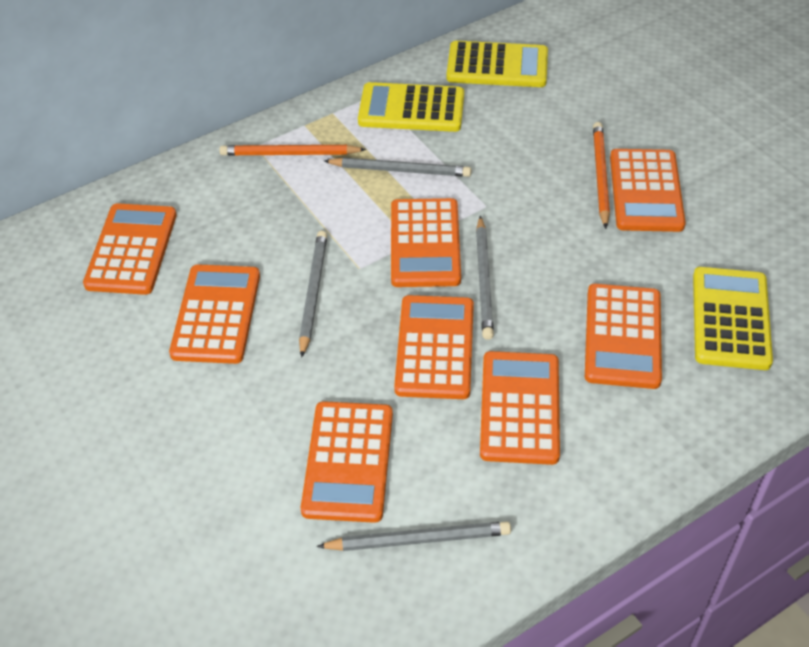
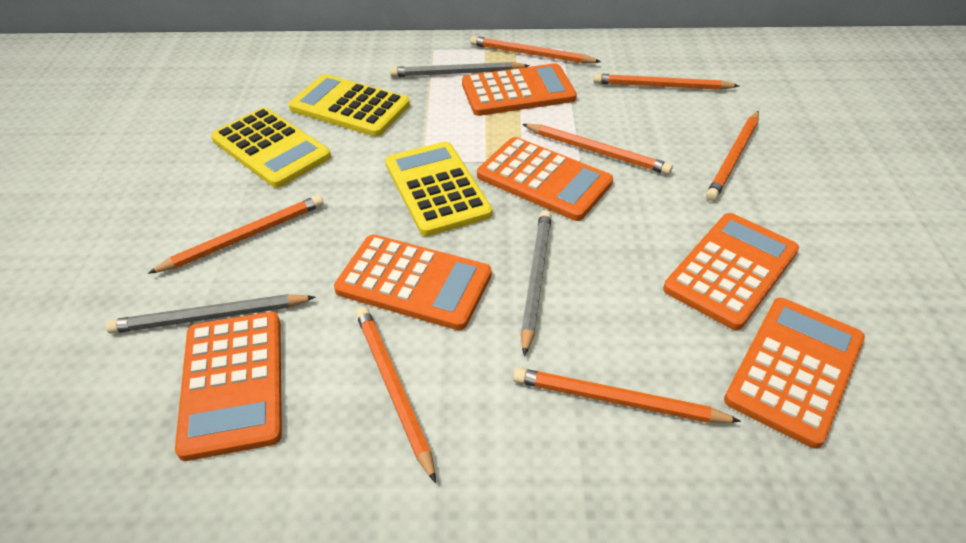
grey pencil: 4 -> 3
orange calculator: 8 -> 6
orange pencil: 2 -> 7

